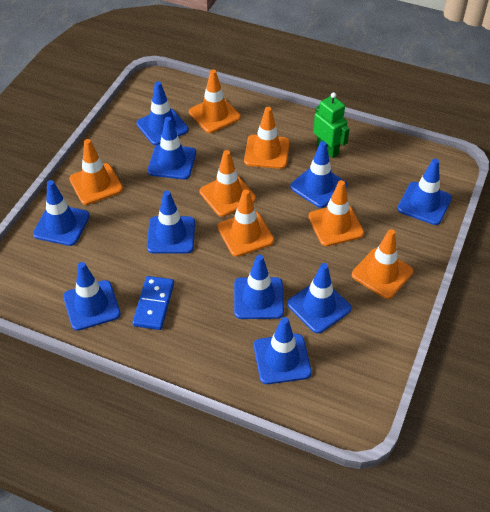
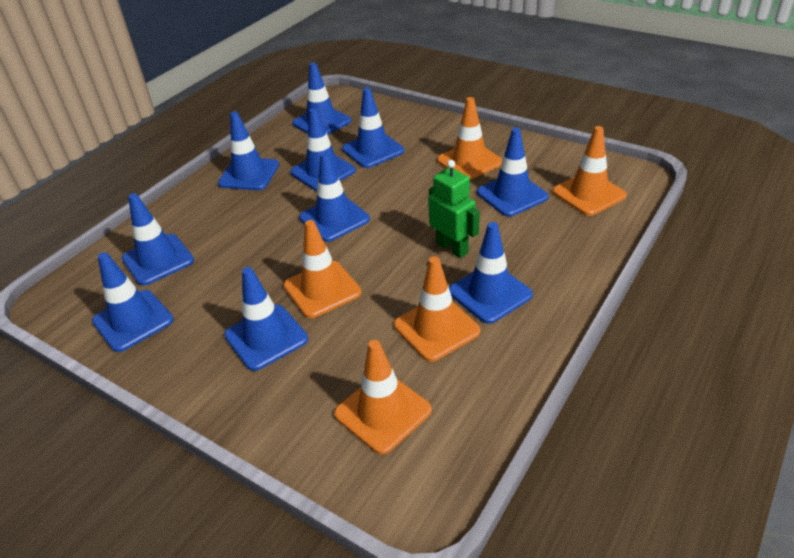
blue domino: 1 -> 0
orange traffic cone: 7 -> 5

